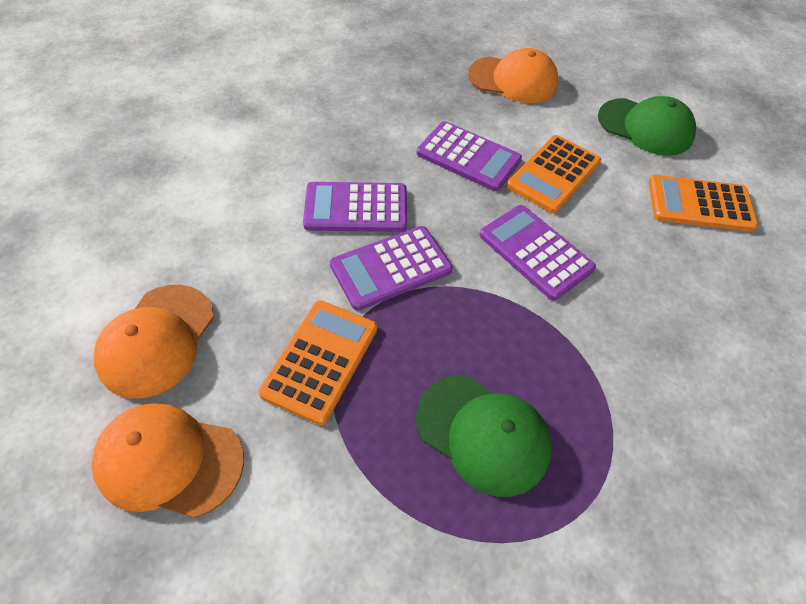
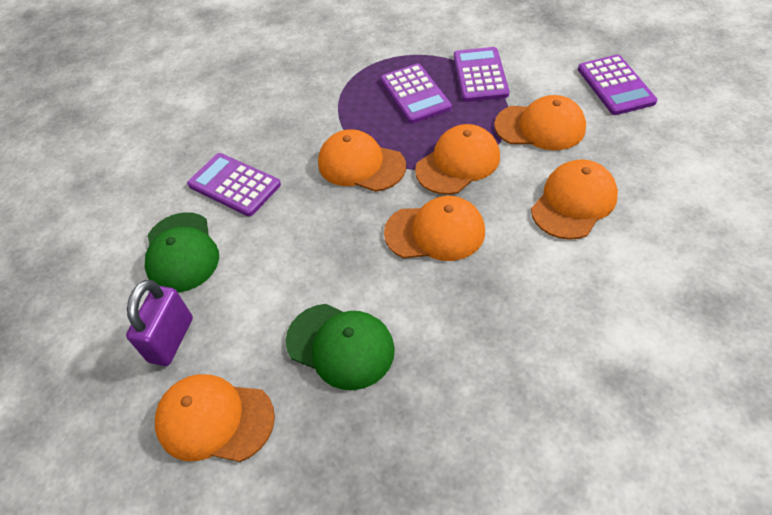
orange calculator: 3 -> 0
orange cap: 3 -> 6
purple padlock: 0 -> 1

